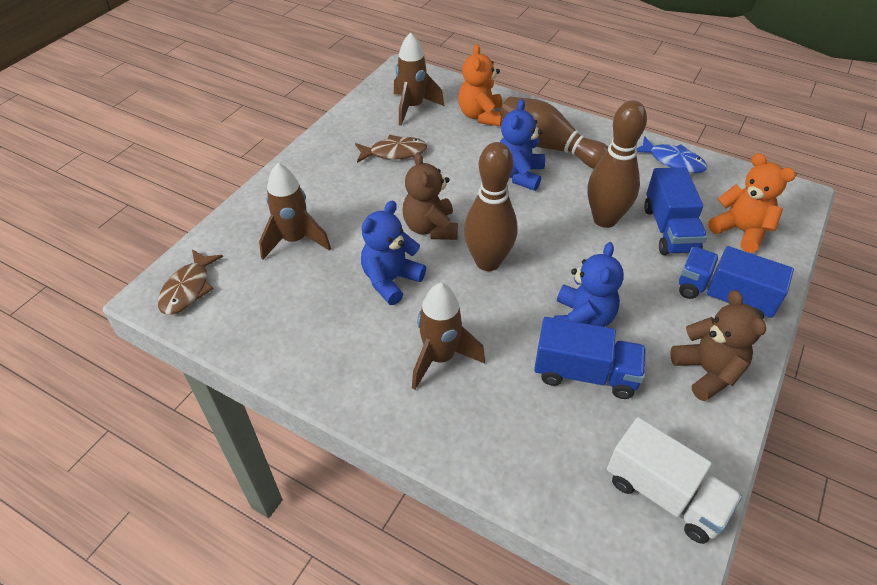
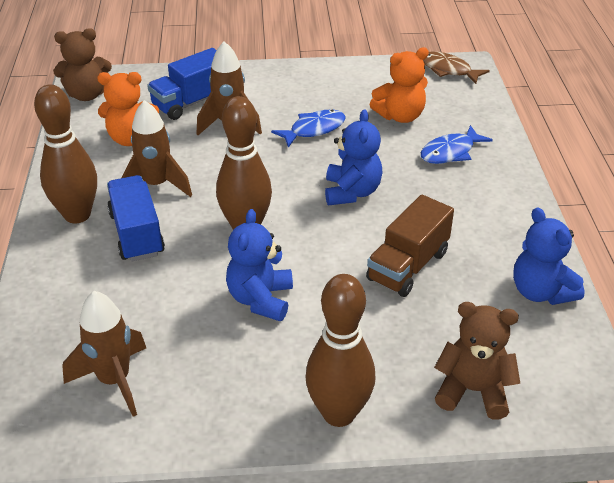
blue fish: 1 -> 2
blue truck: 3 -> 2
brown fish: 2 -> 1
brown truck: 0 -> 1
white truck: 1 -> 0

